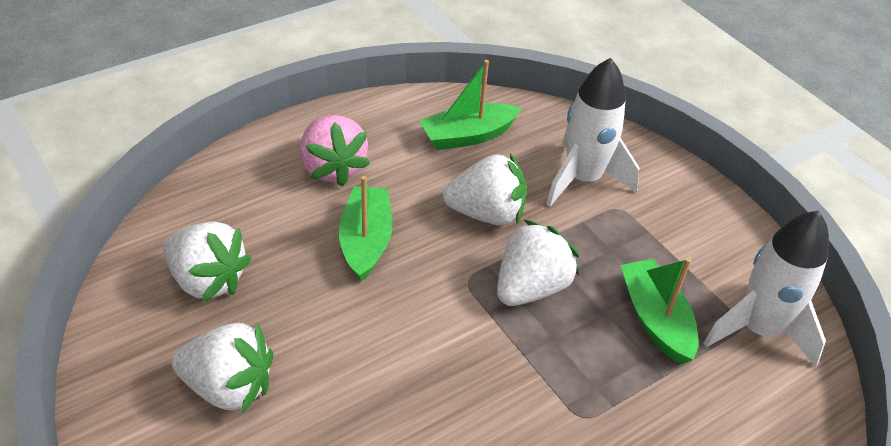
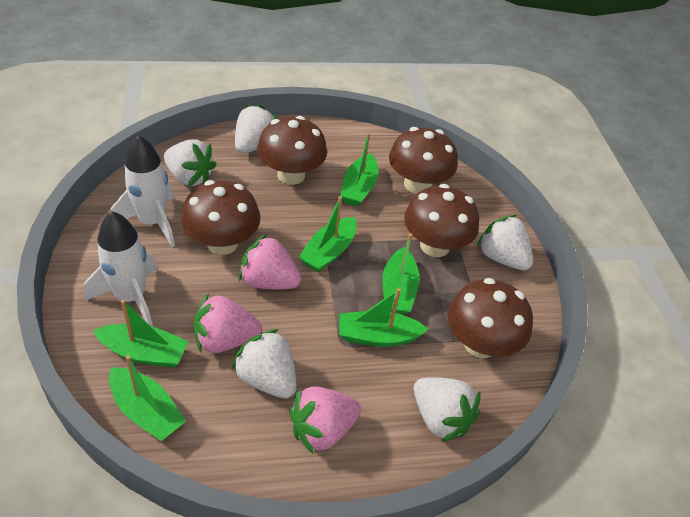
brown mushroom: 0 -> 5
green boat: 3 -> 6
pink strawberry: 1 -> 3
white strawberry: 4 -> 5

